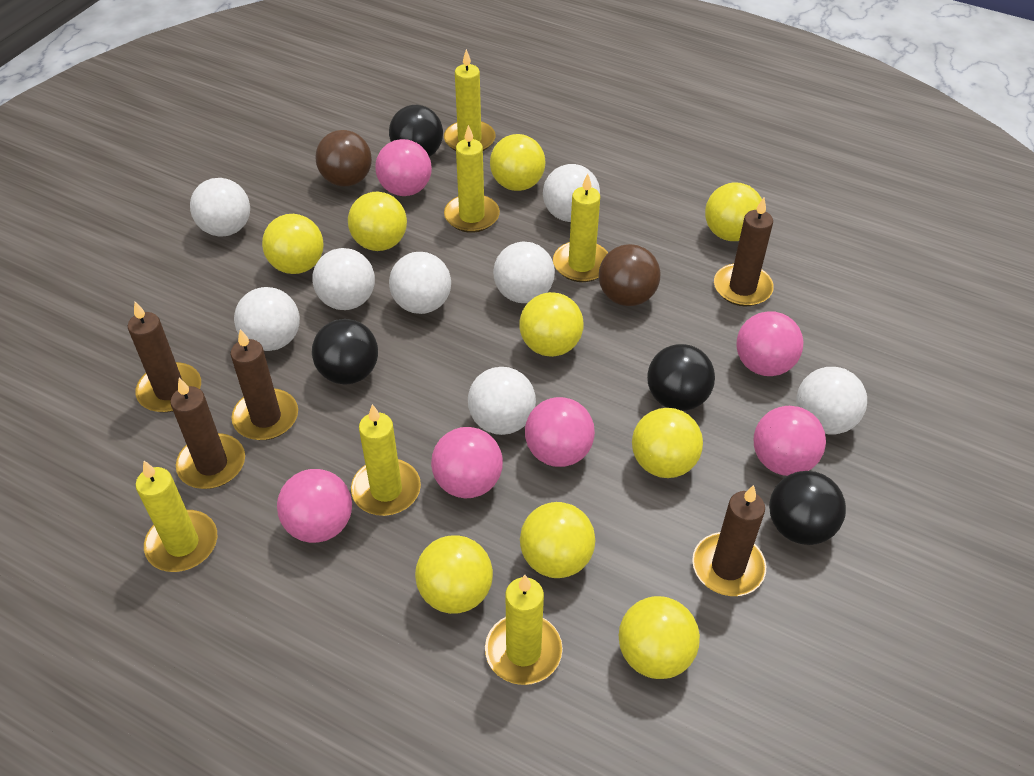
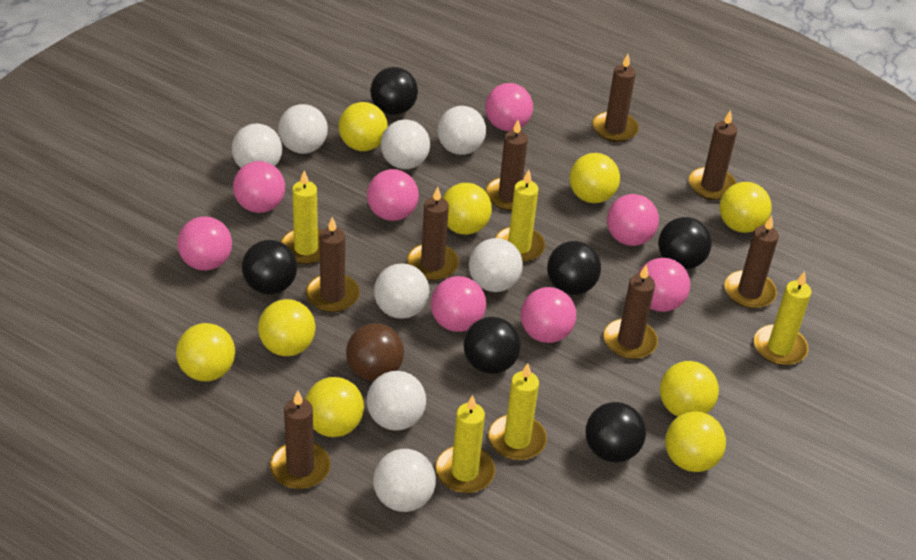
black ball: 4 -> 6
brown ball: 2 -> 1
brown candle: 5 -> 8
pink ball: 6 -> 8
yellow candle: 6 -> 5

